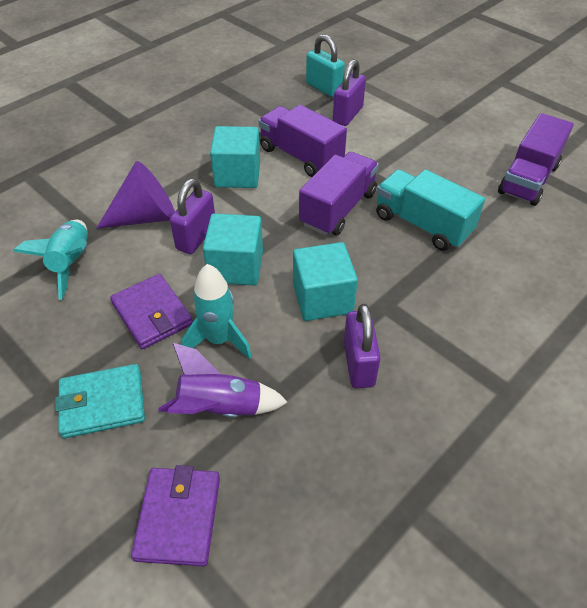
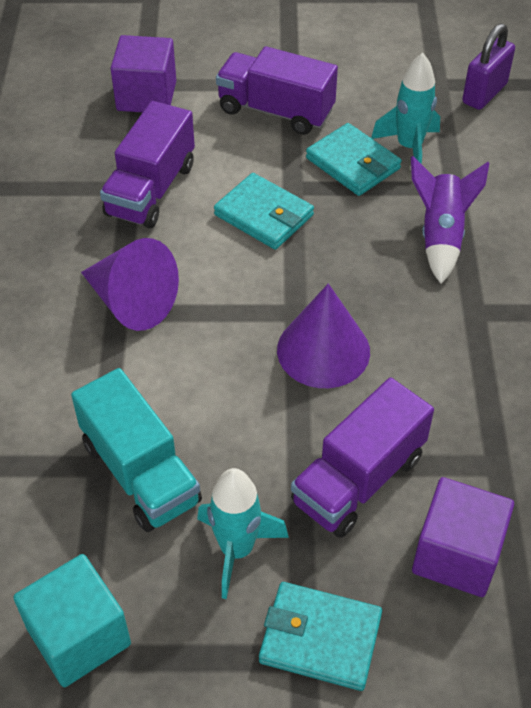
purple cone: 1 -> 2
purple cube: 0 -> 2
purple padlock: 3 -> 1
purple wallet: 2 -> 0
turquoise cube: 3 -> 1
turquoise padlock: 1 -> 0
turquoise wallet: 1 -> 3

